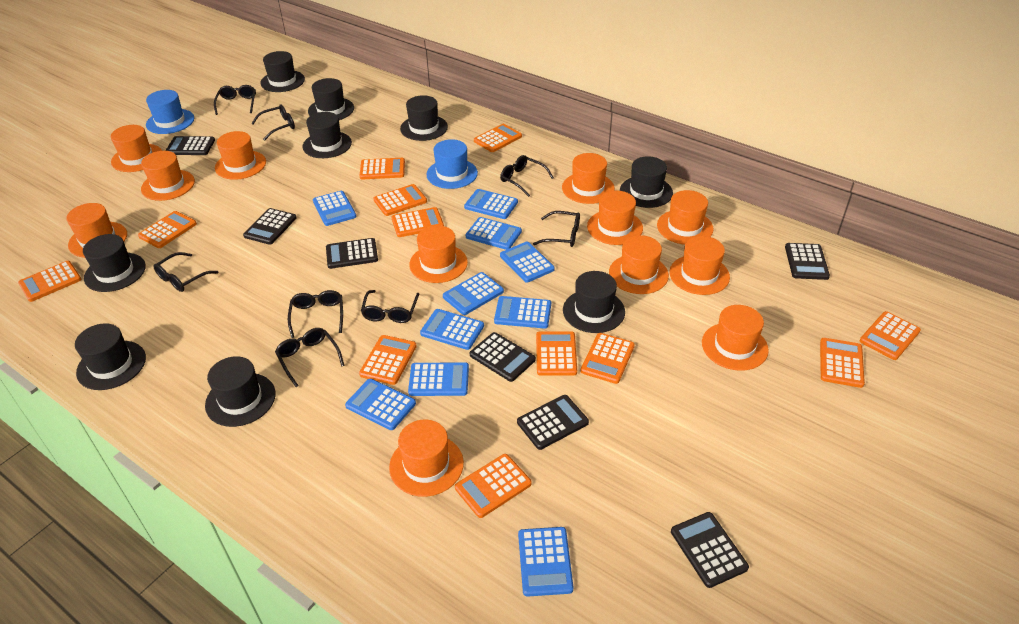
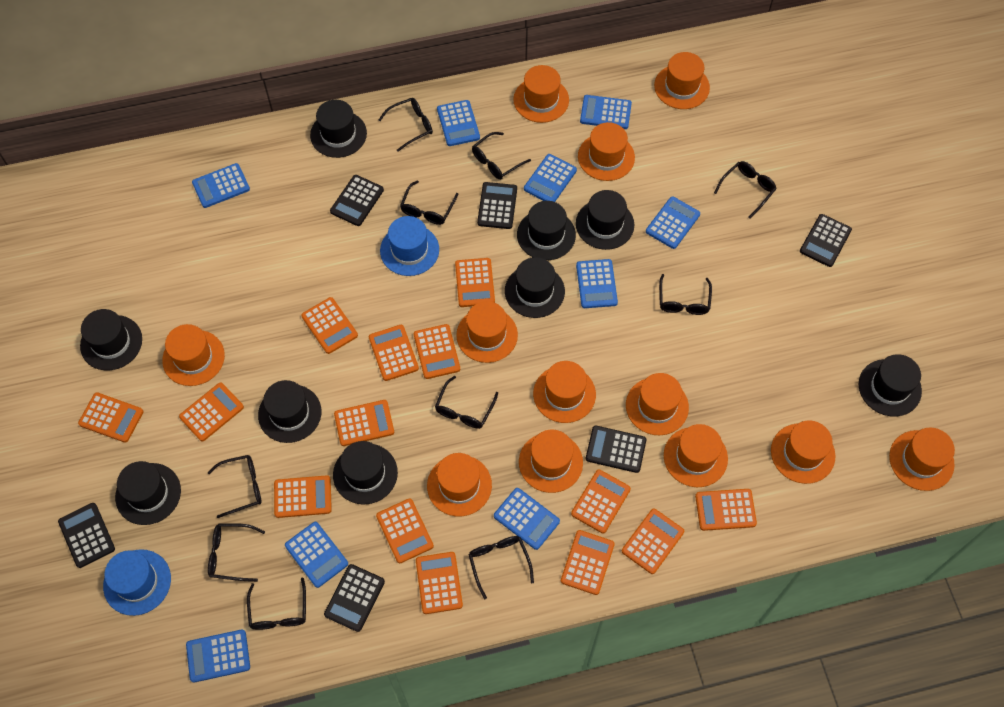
black calculator: 7 -> 6
black glasses: 8 -> 10
blue calculator: 10 -> 9
orange calculator: 12 -> 14

